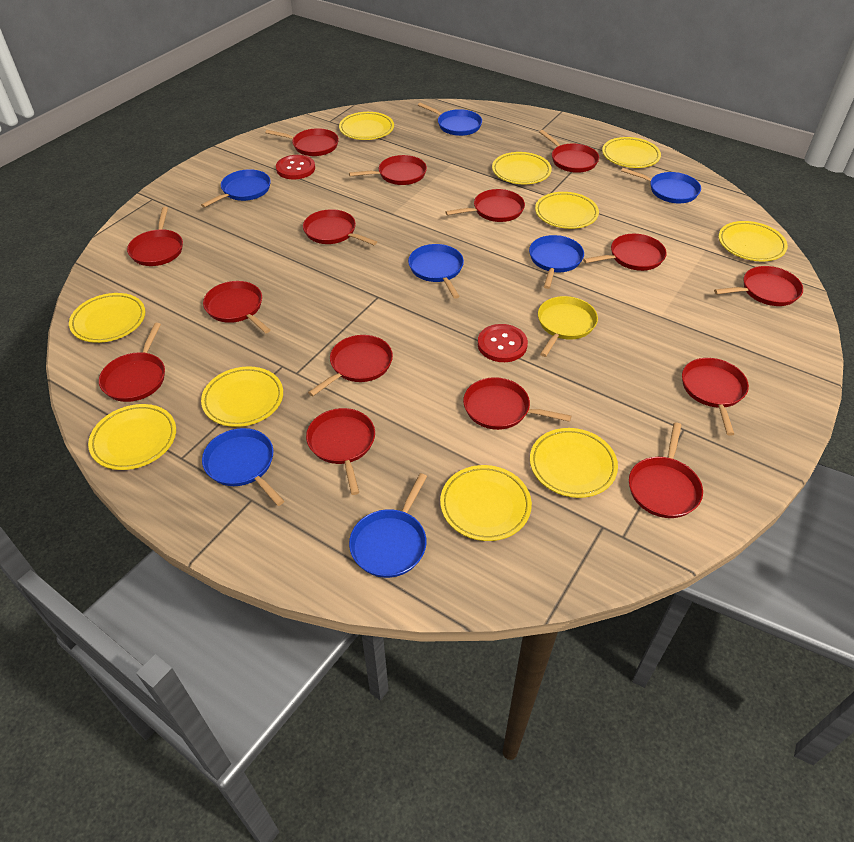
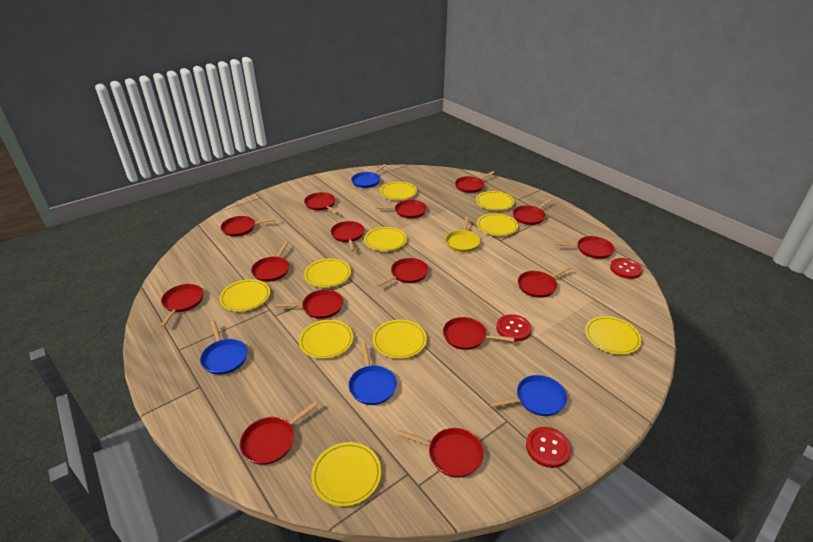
blue pan: 7 -> 4
red button: 2 -> 3

